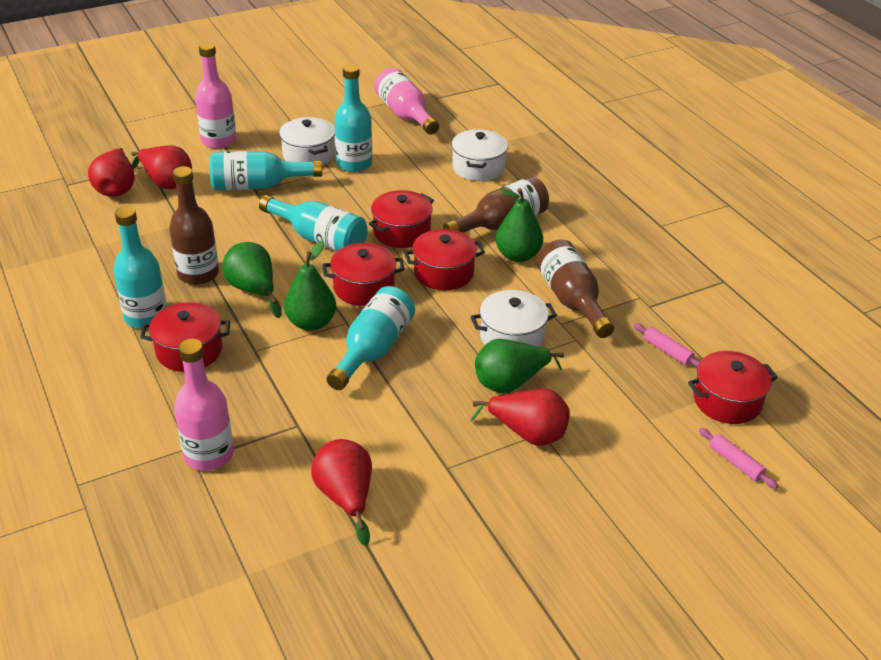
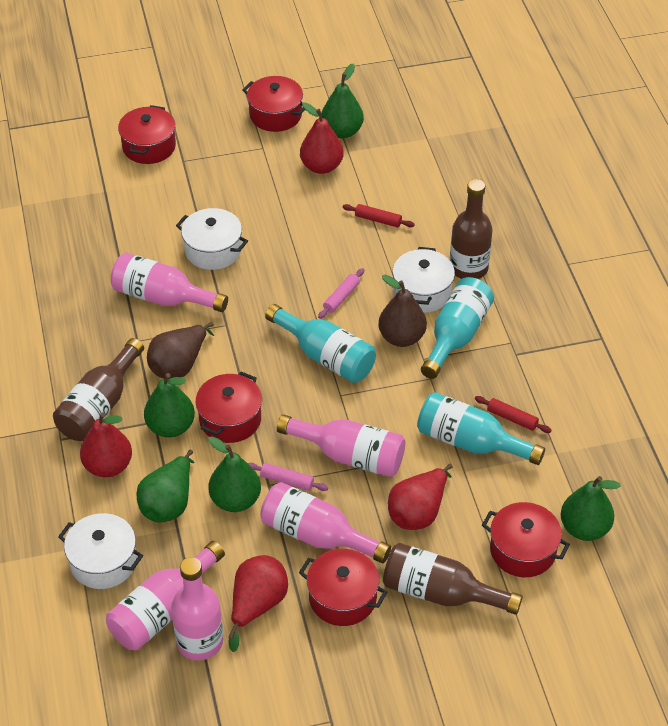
brown pear: 0 -> 2
green pear: 4 -> 5
pink bottle: 3 -> 5
red rolling pin: 0 -> 2
turquoise bottle: 5 -> 3

